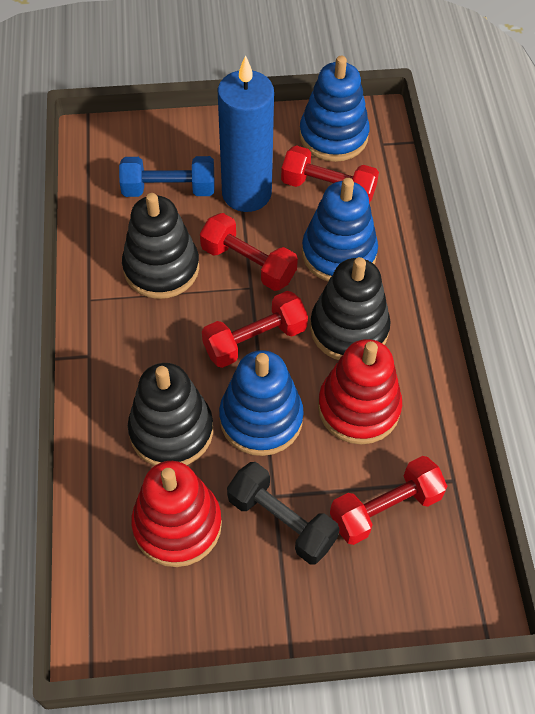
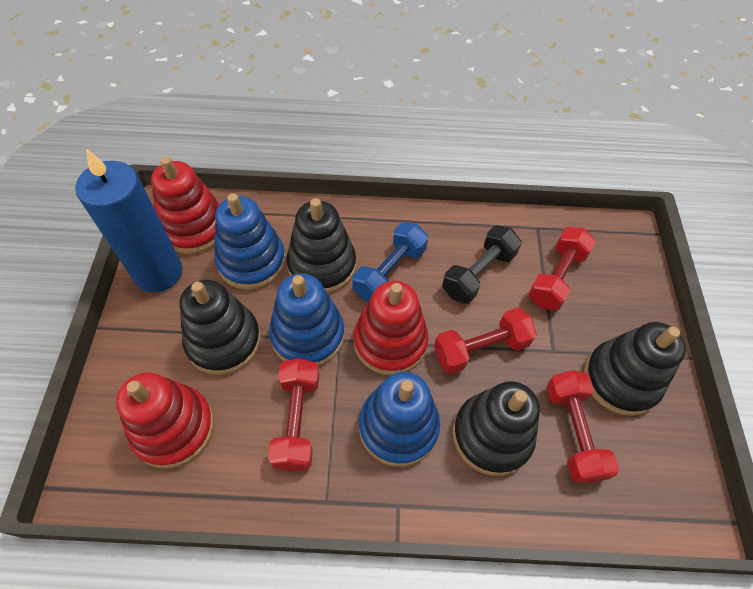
black stacking toy: 3 -> 4
red stacking toy: 2 -> 3

